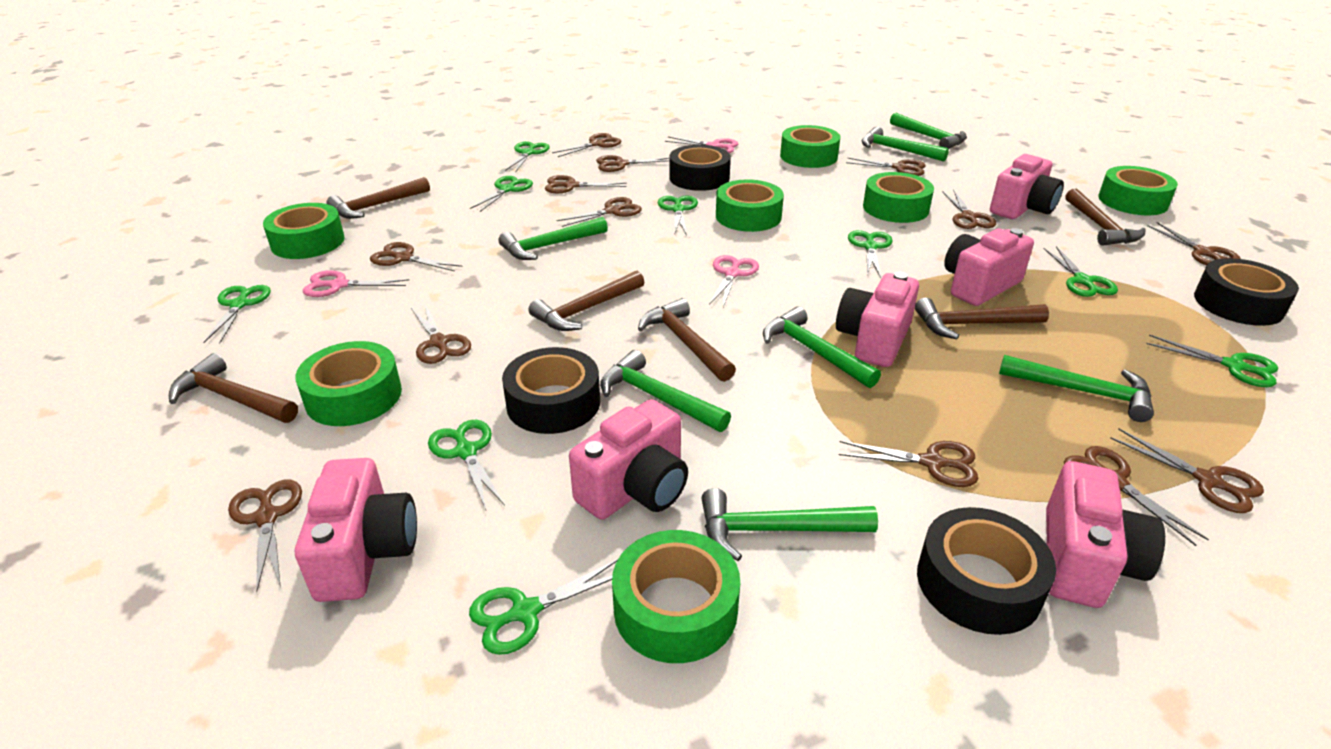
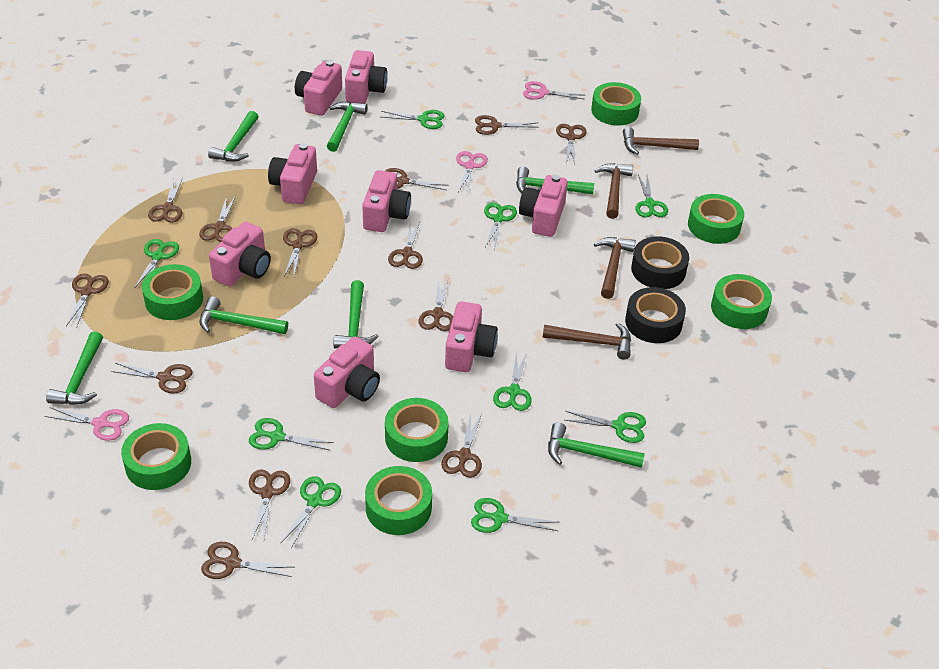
black tape: 4 -> 2
brown hammer: 6 -> 4
pink camera: 6 -> 8

